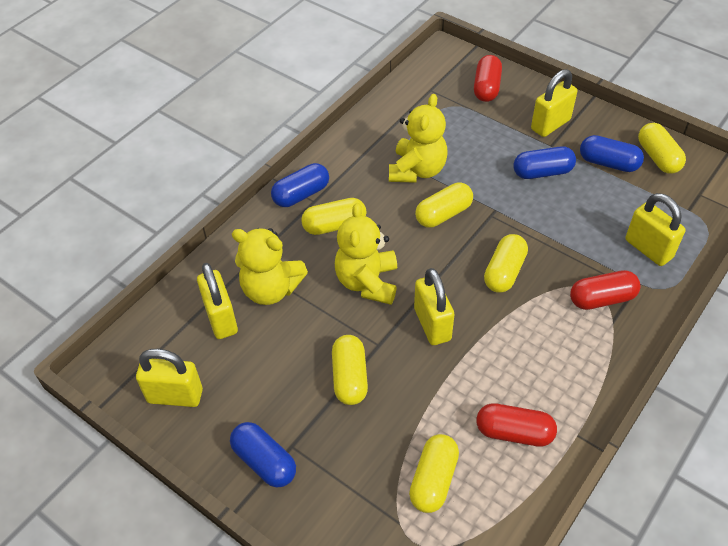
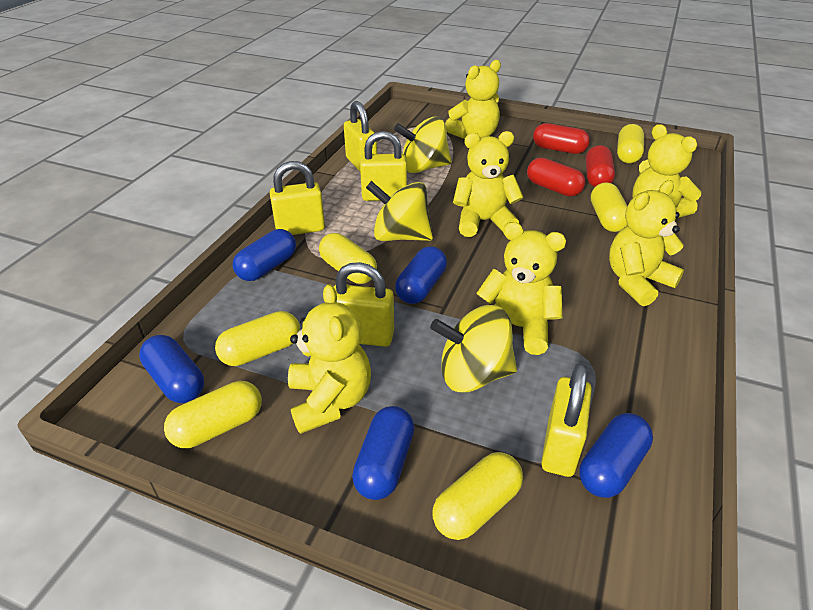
blue capsule: 4 -> 5
yellow spinning top: 0 -> 3
yellow teddy bear: 3 -> 6

